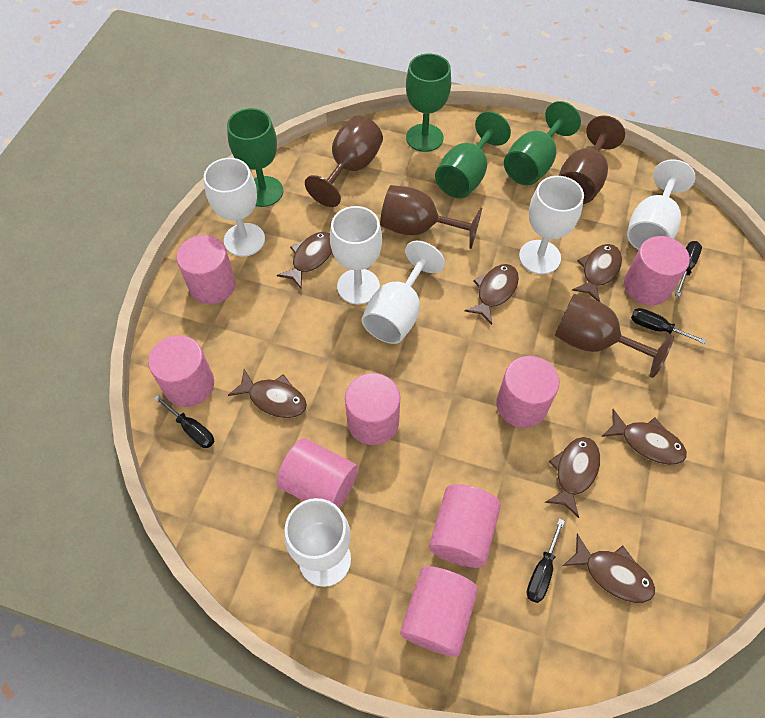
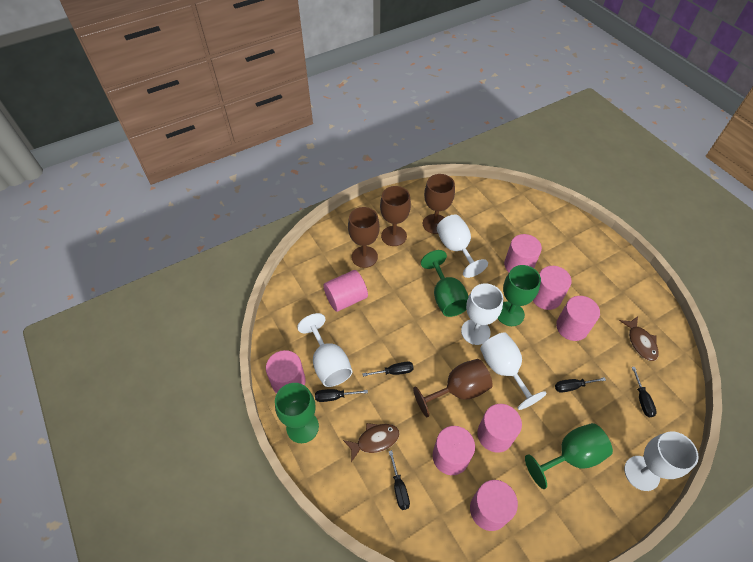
black screwdriver: 4 -> 5
brown fish: 7 -> 2
white goblet: 6 -> 5

